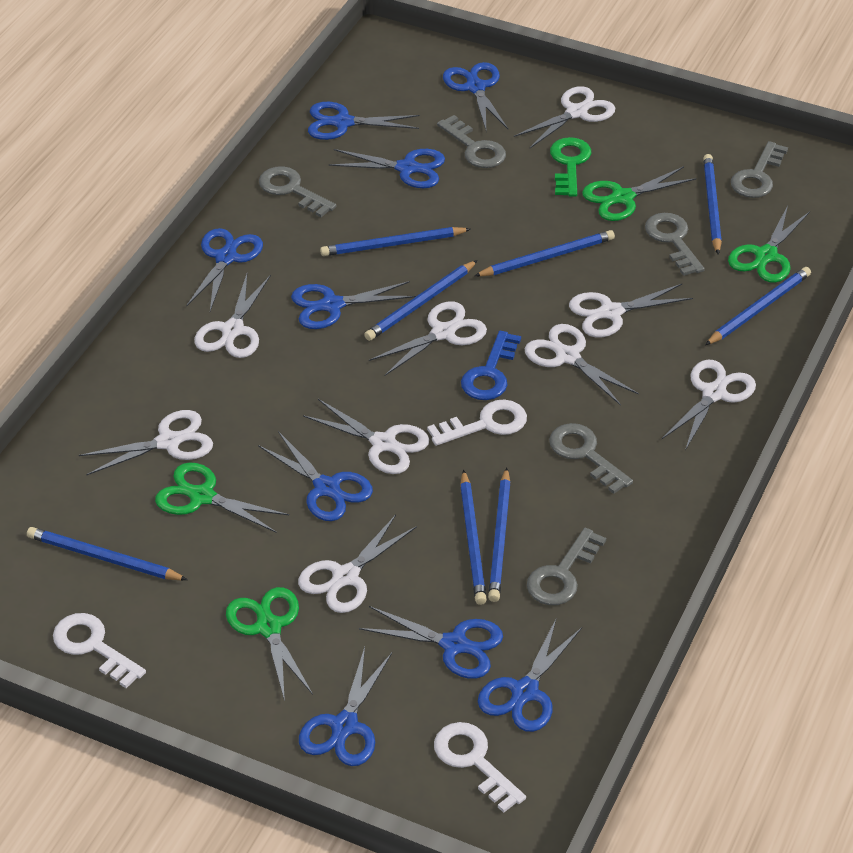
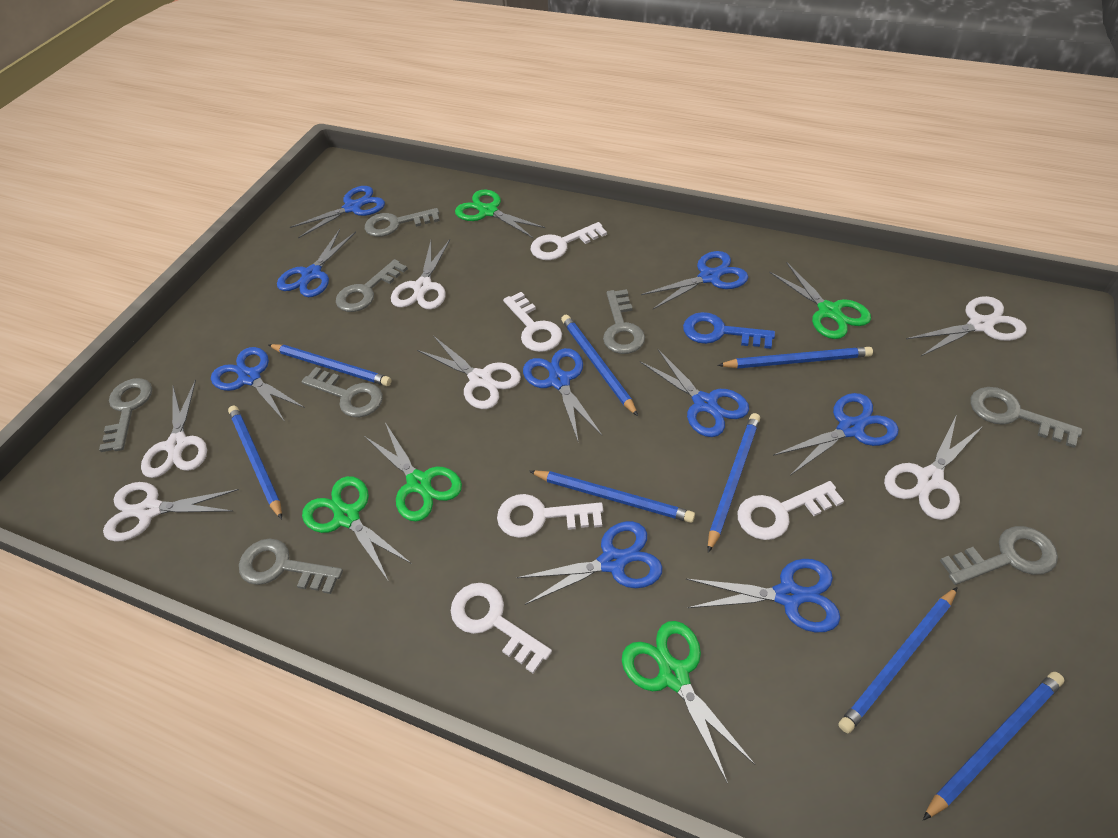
green key: 1 -> 0
green scissors: 4 -> 5
grey key: 6 -> 8
white key: 3 -> 5
white scissors: 9 -> 6

